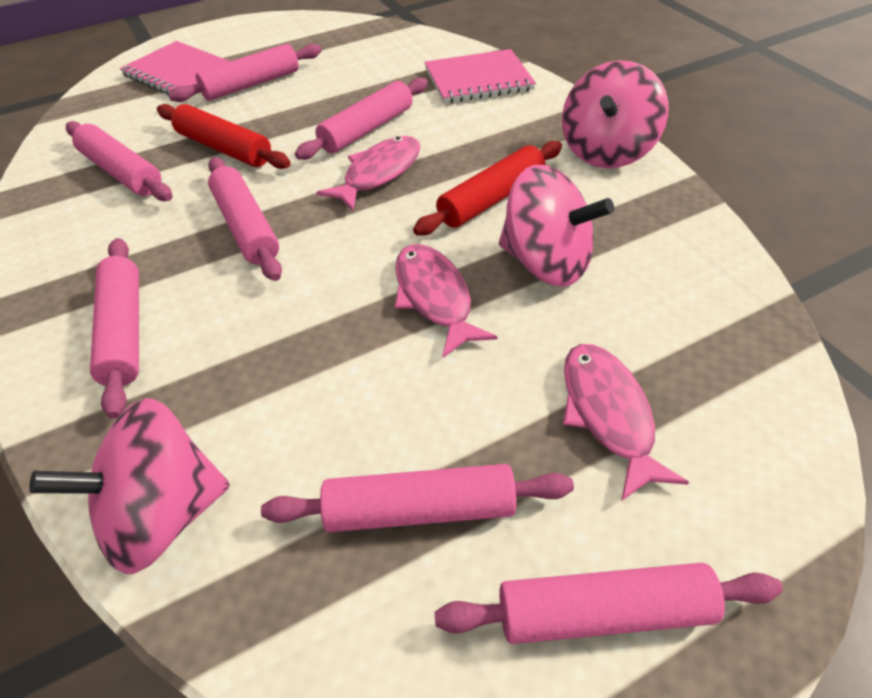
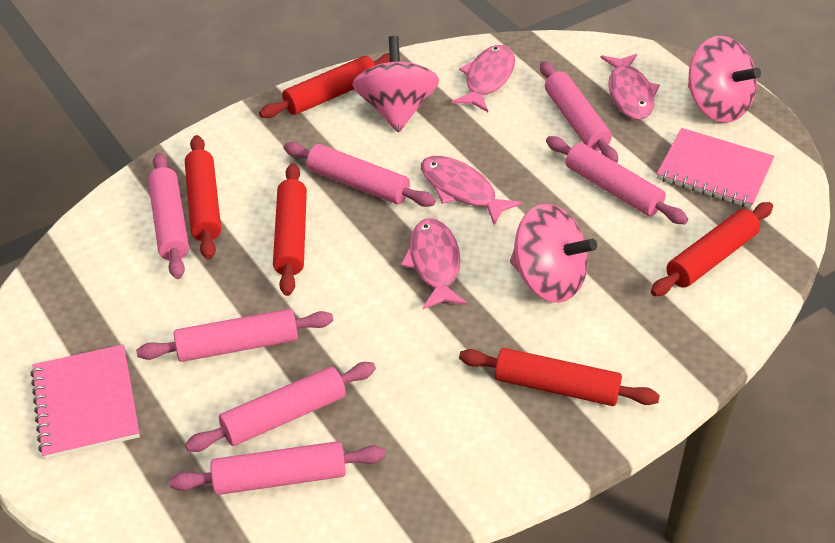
pink fish: 3 -> 4
red rolling pin: 2 -> 5

